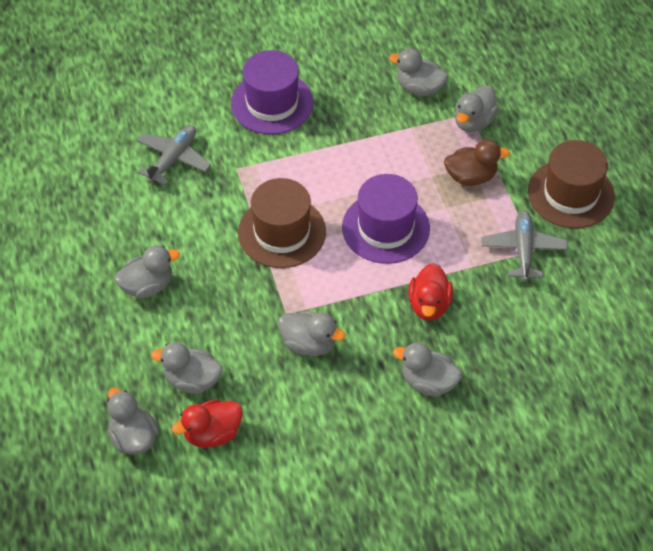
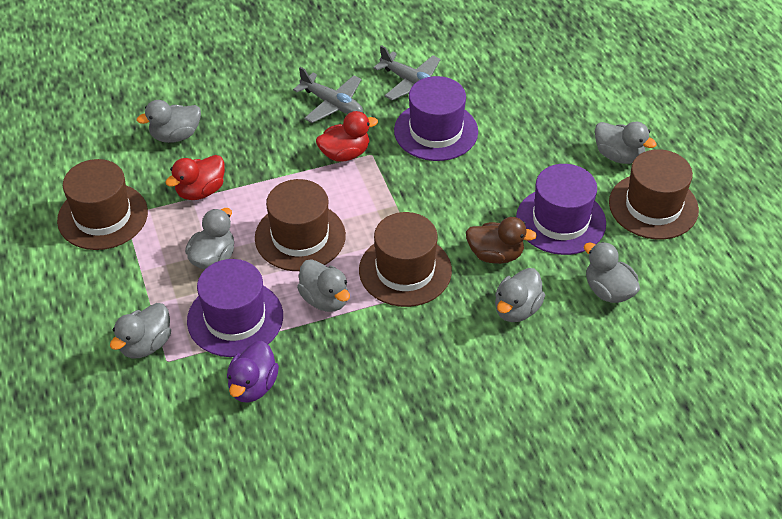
brown hat: 2 -> 4
purple duck: 0 -> 1
purple hat: 2 -> 3

